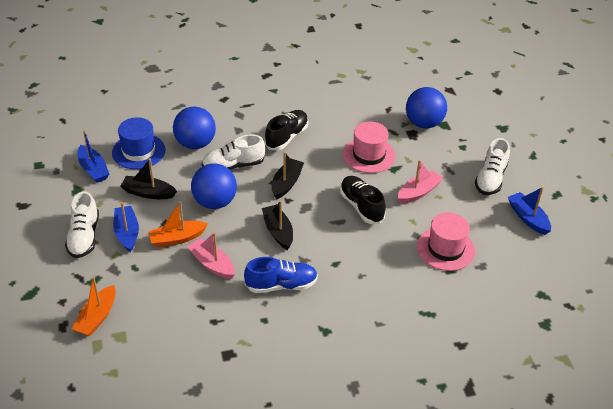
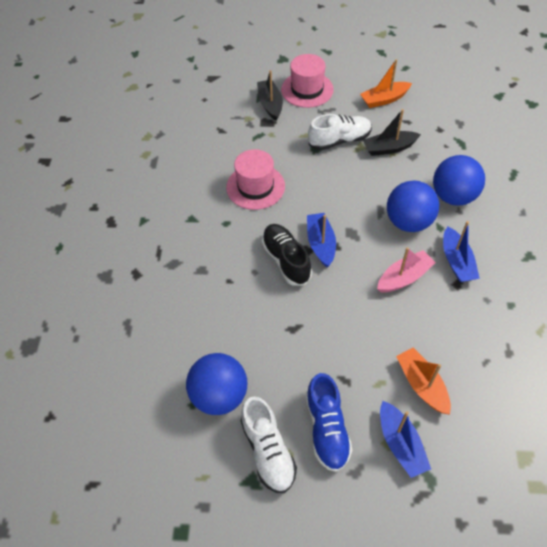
black boat: 3 -> 2
black shoe: 2 -> 1
blue hat: 1 -> 0
pink boat: 2 -> 1
white shoe: 3 -> 2

